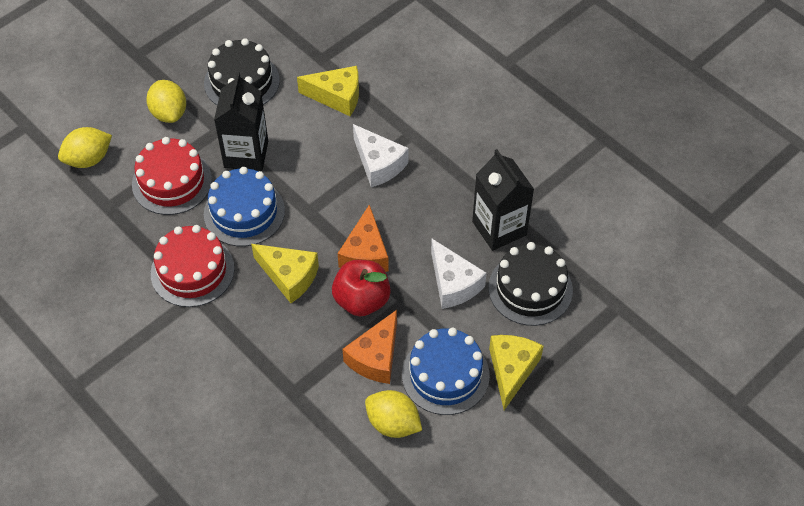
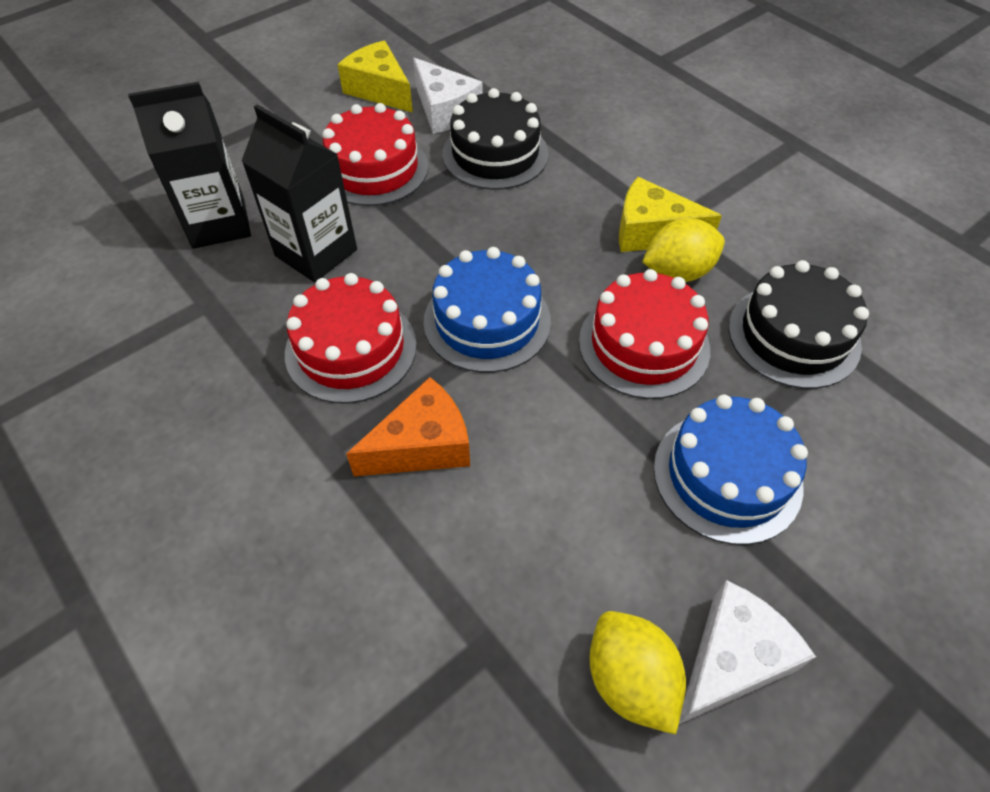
orange cheese: 2 -> 1
red apple: 1 -> 0
red cake: 2 -> 3
yellow cheese: 3 -> 2
yellow lemon: 3 -> 2

